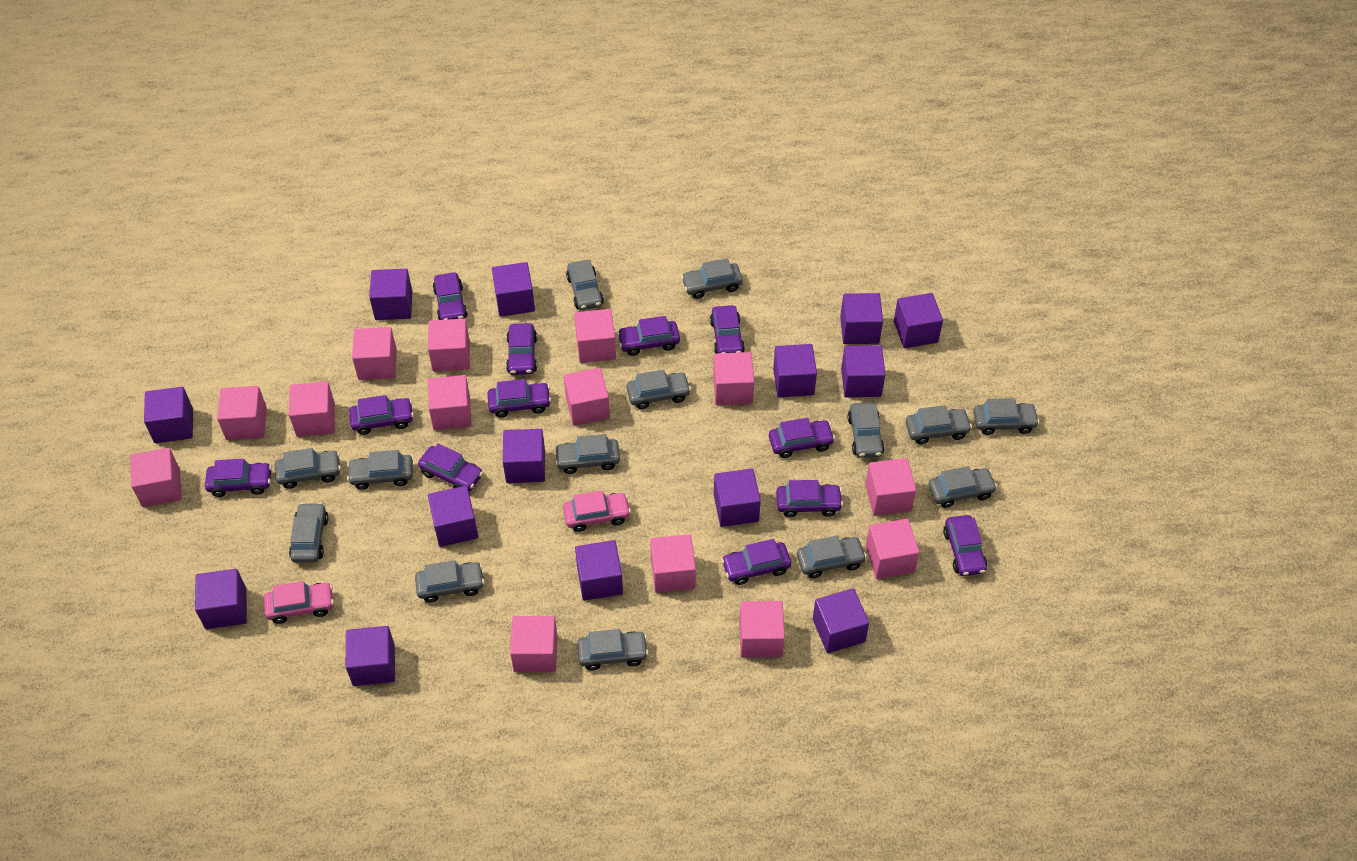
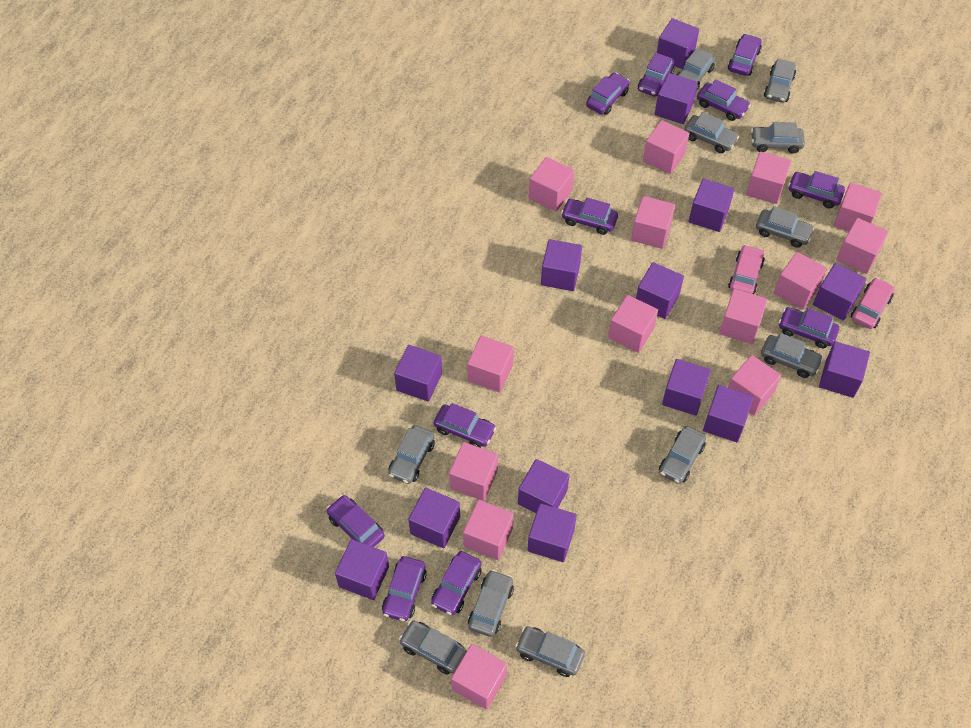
grey car: 14 -> 11
purple car: 12 -> 11

